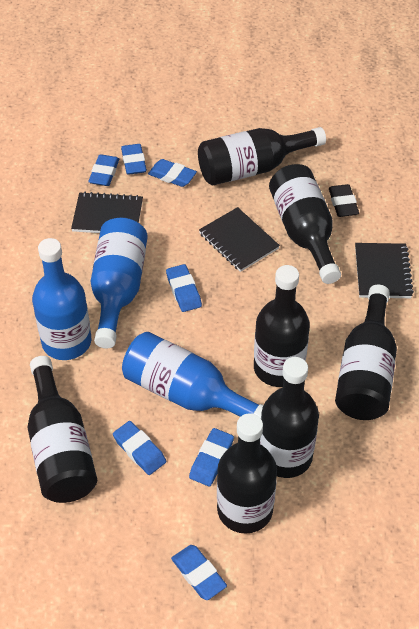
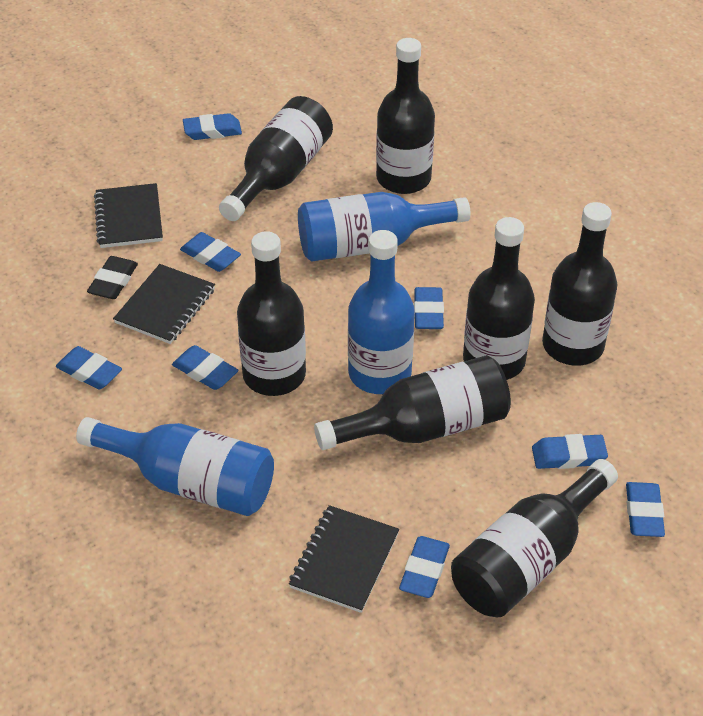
blue eraser: 7 -> 8

